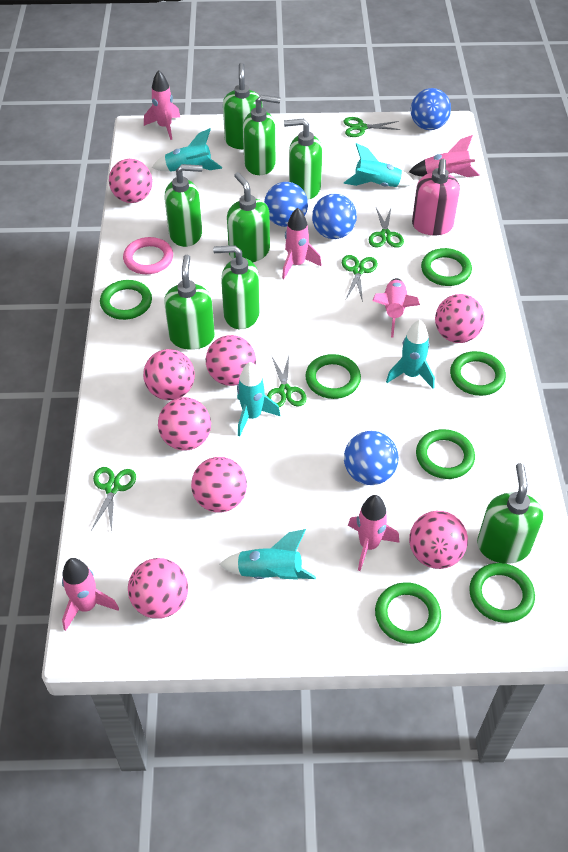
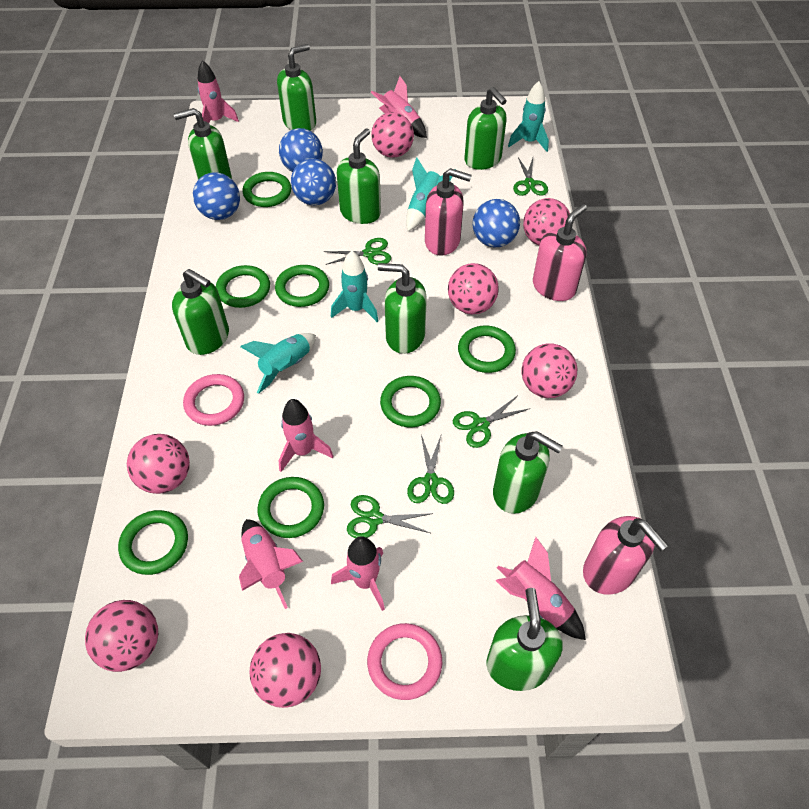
pink ball: 8 -> 7
pink ring: 1 -> 2
pink soap dispenser: 1 -> 3
turquoise rocket: 5 -> 4

